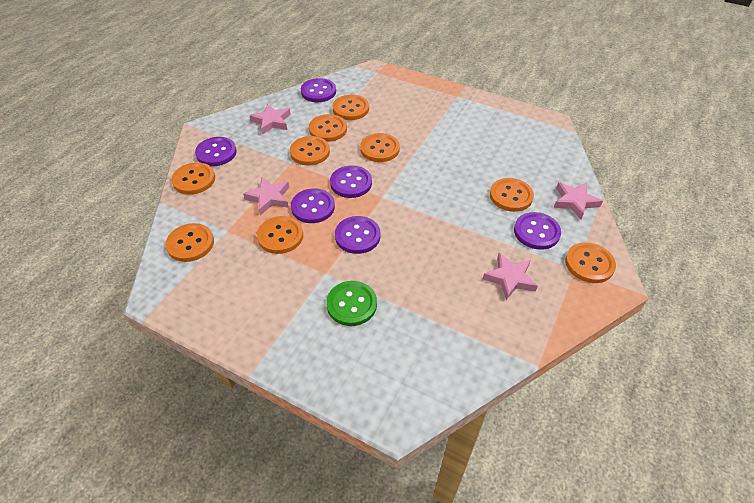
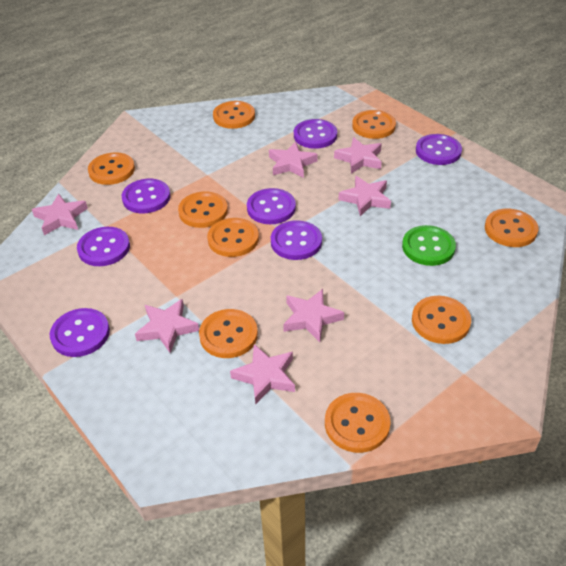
pink star: 4 -> 7
purple button: 6 -> 7

